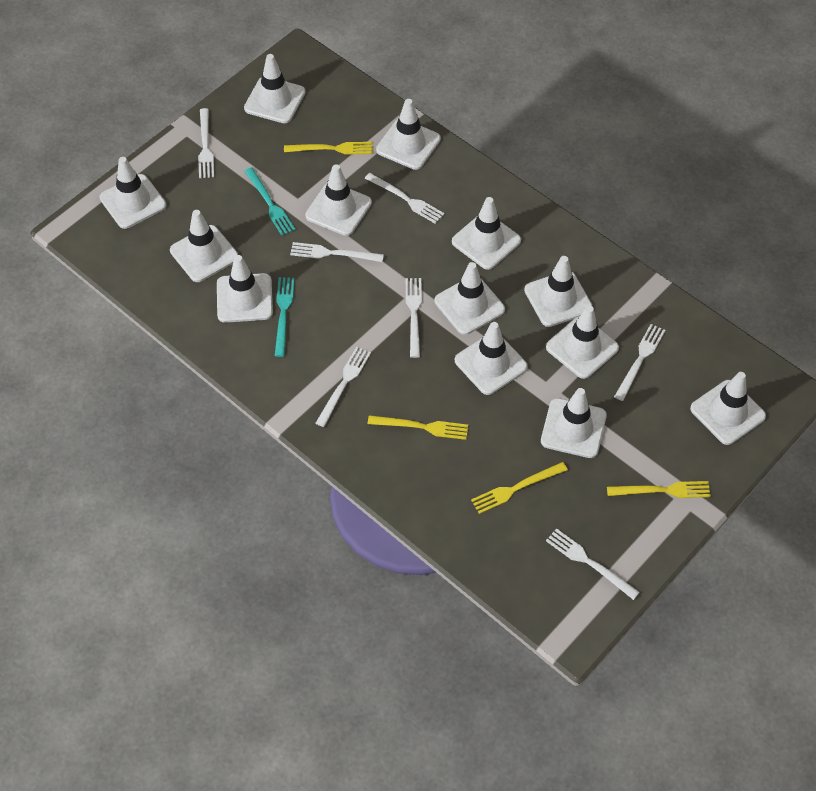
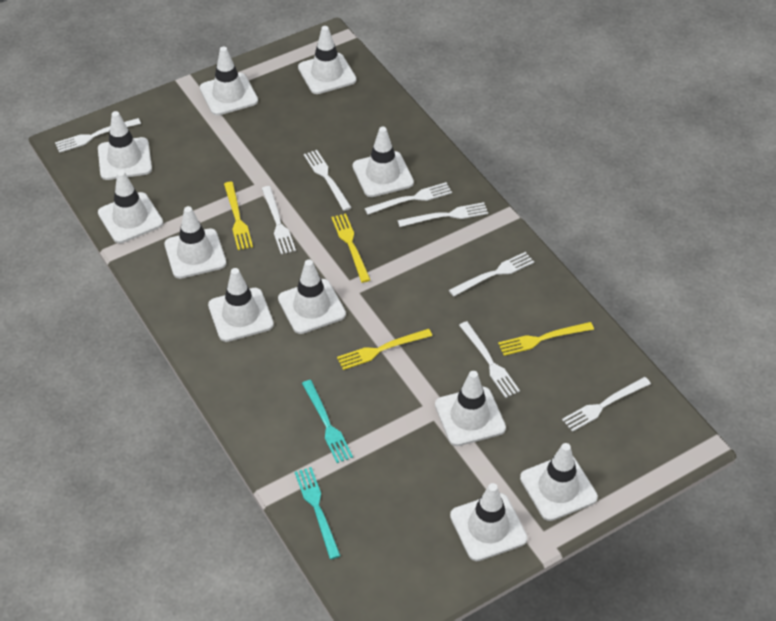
white fork: 7 -> 8
white traffic cone: 13 -> 11

